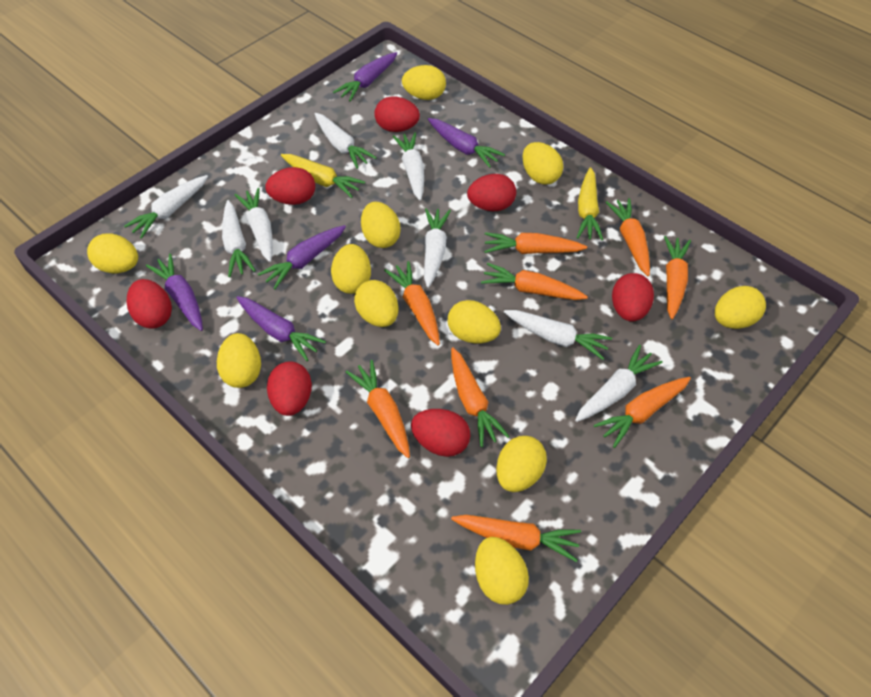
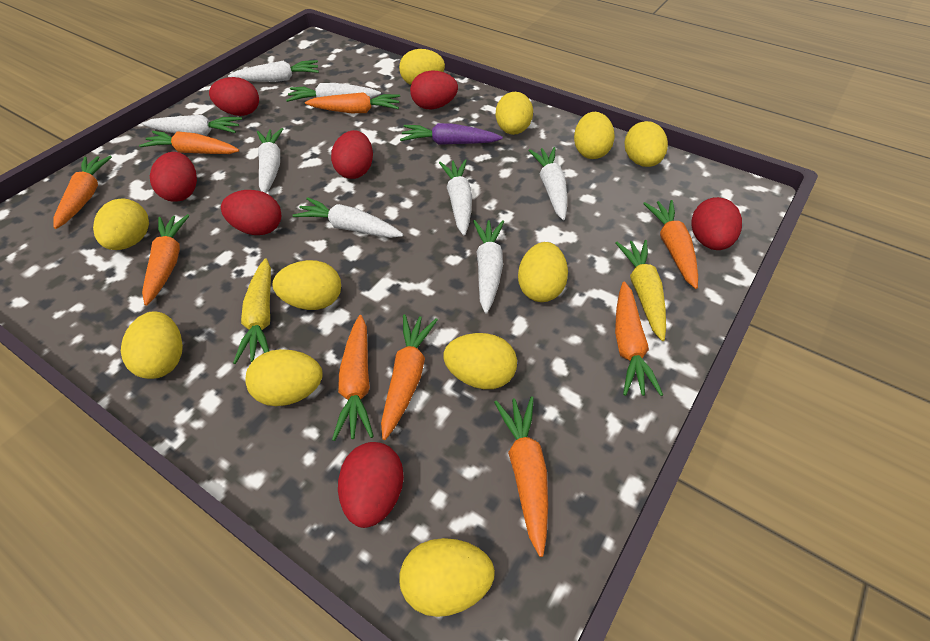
purple carrot: 5 -> 1

